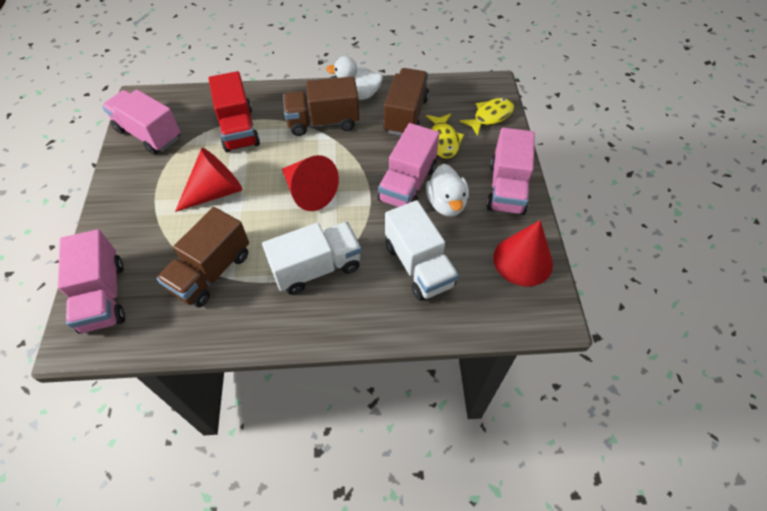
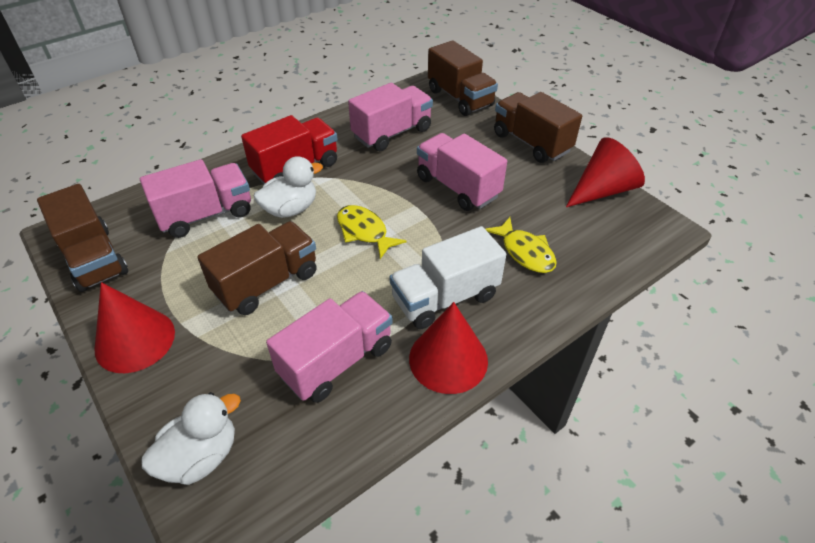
brown truck: 3 -> 4
white truck: 2 -> 1

